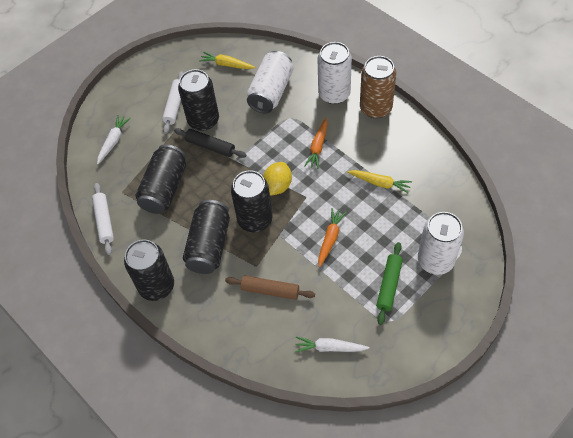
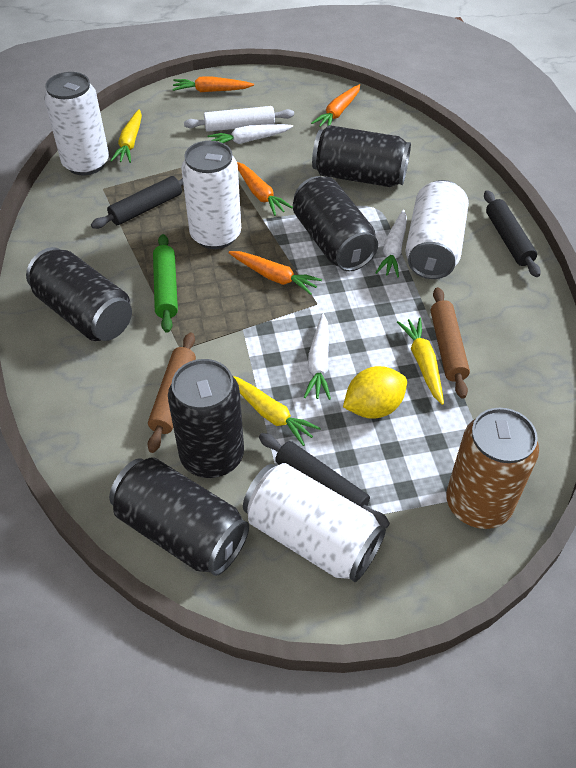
black rolling pin: 1 -> 3
brown rolling pin: 1 -> 2
orange carrot: 2 -> 4
white can: 3 -> 4
white carrot: 2 -> 3
white rolling pin: 2 -> 1
yellow carrot: 2 -> 3

